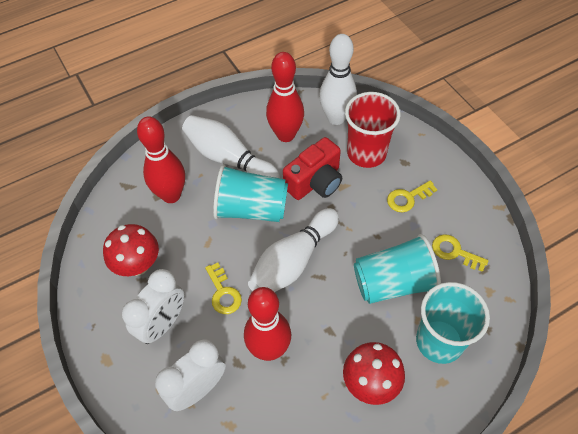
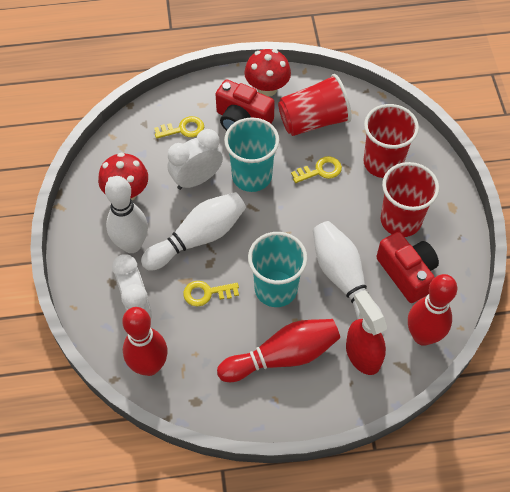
red camera: 1 -> 2
red cup: 1 -> 3
red spray bottle: 0 -> 1
turquoise cup: 3 -> 2

